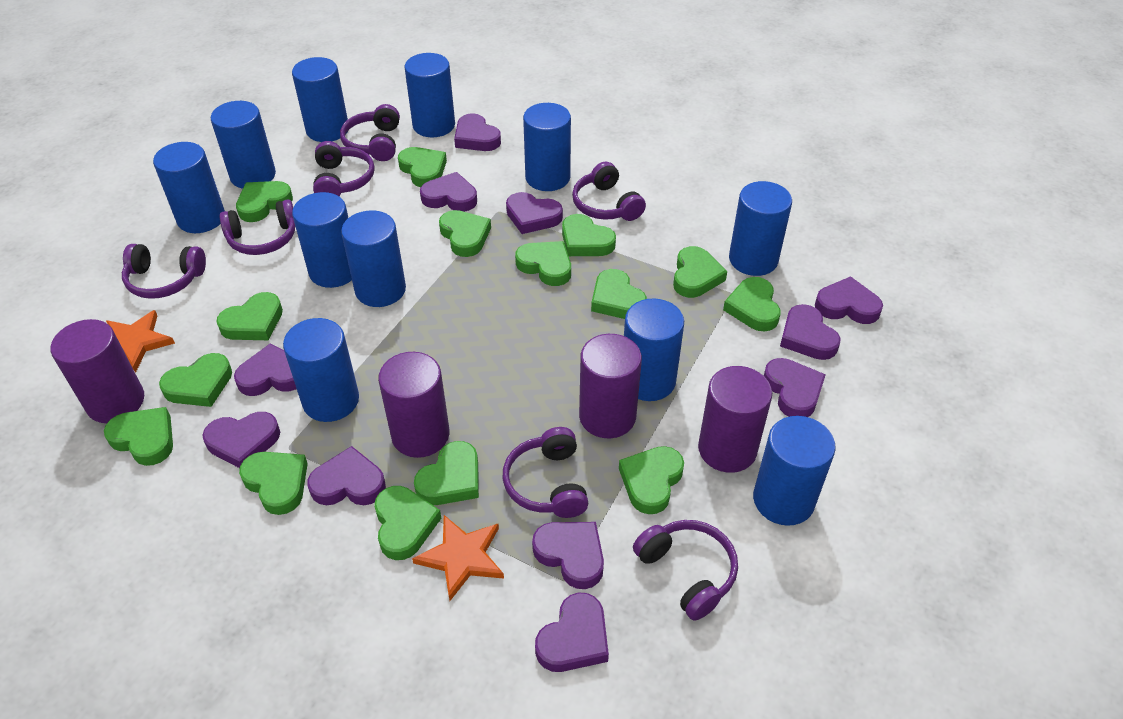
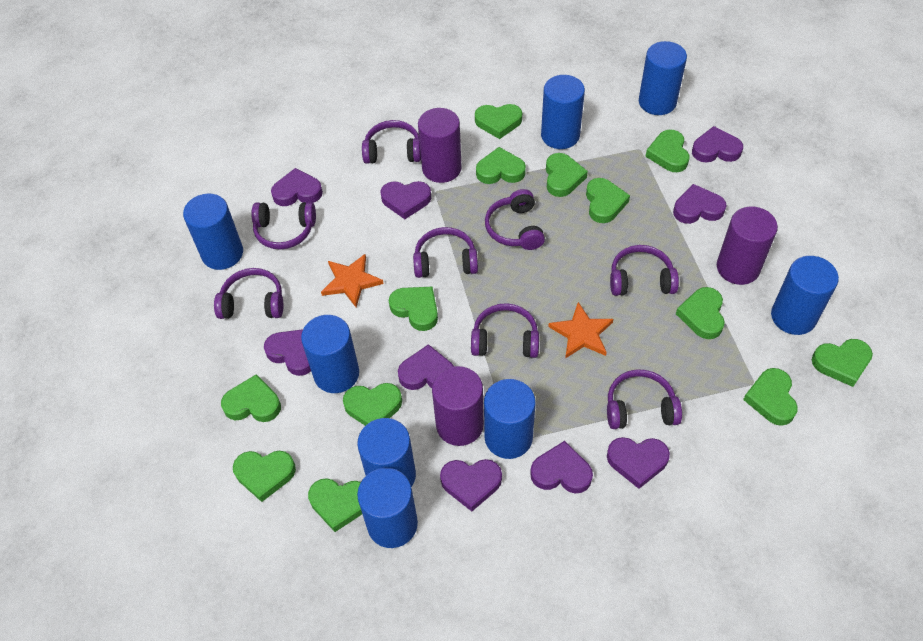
blue cylinder: 11 -> 8
green heart: 15 -> 13
purple cylinder: 4 -> 3
purple headphones: 7 -> 8
purple heart: 11 -> 9

